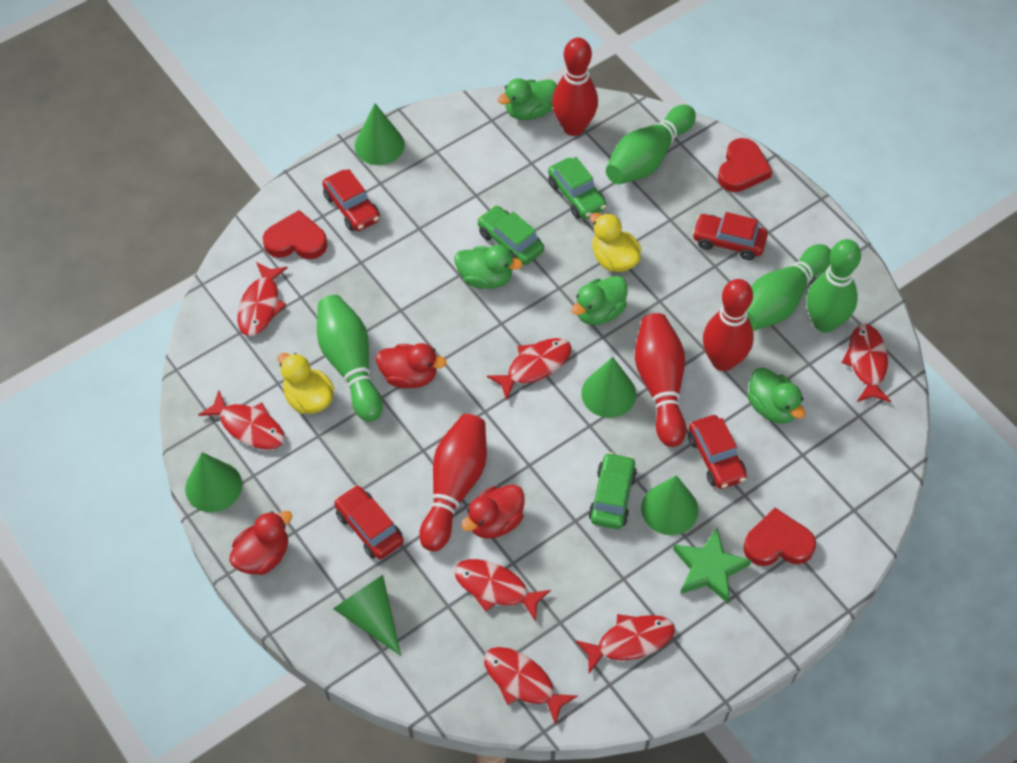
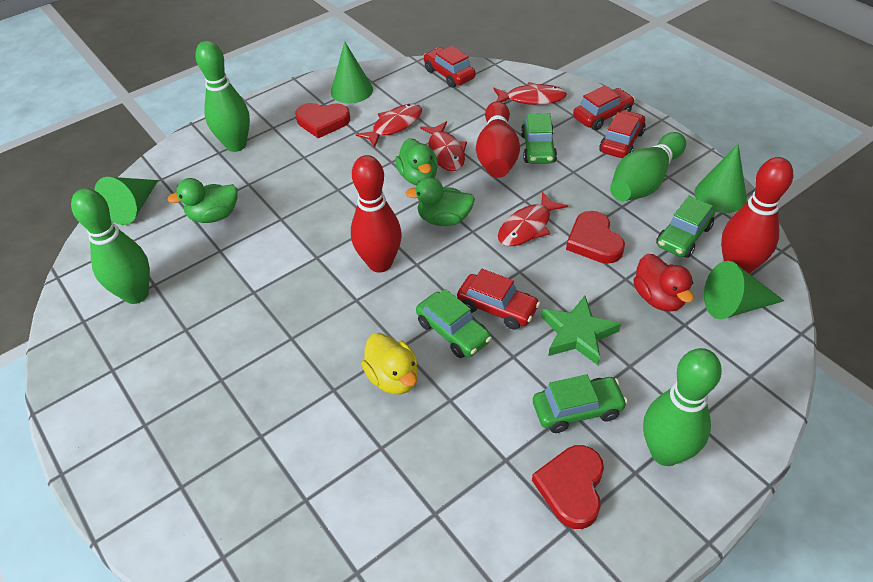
green car: 3 -> 4
green cone: 5 -> 4
green duck: 4 -> 3
red bowling pin: 4 -> 3
red duck: 3 -> 1
red fish: 7 -> 4
yellow duck: 2 -> 1

